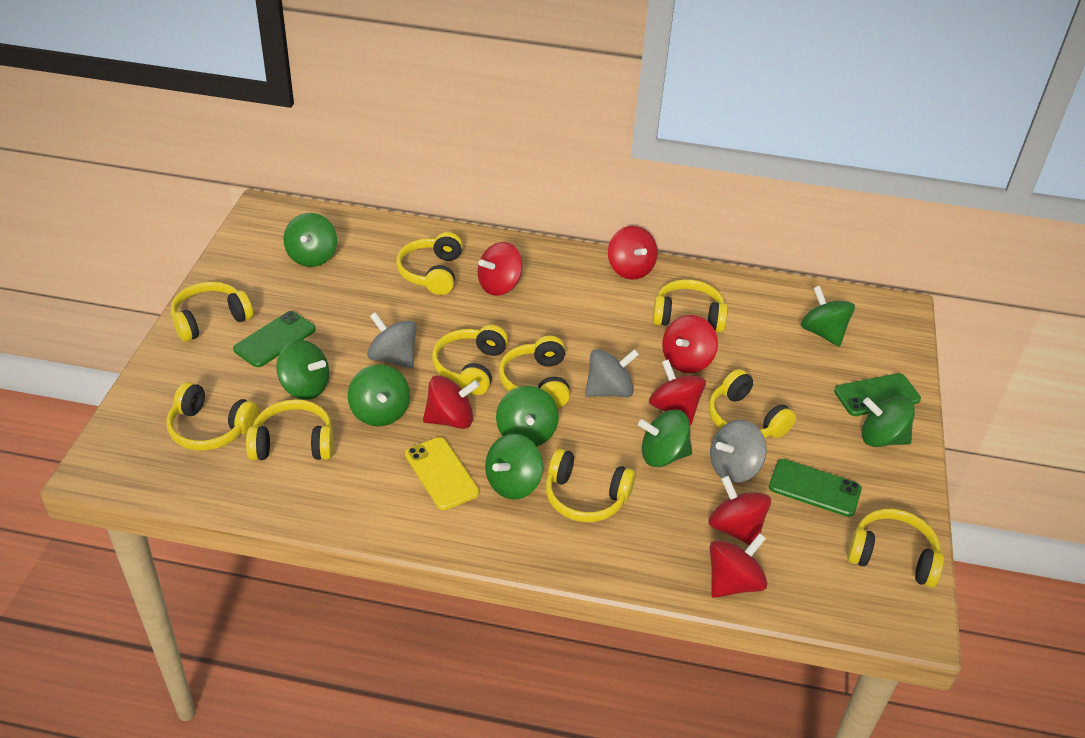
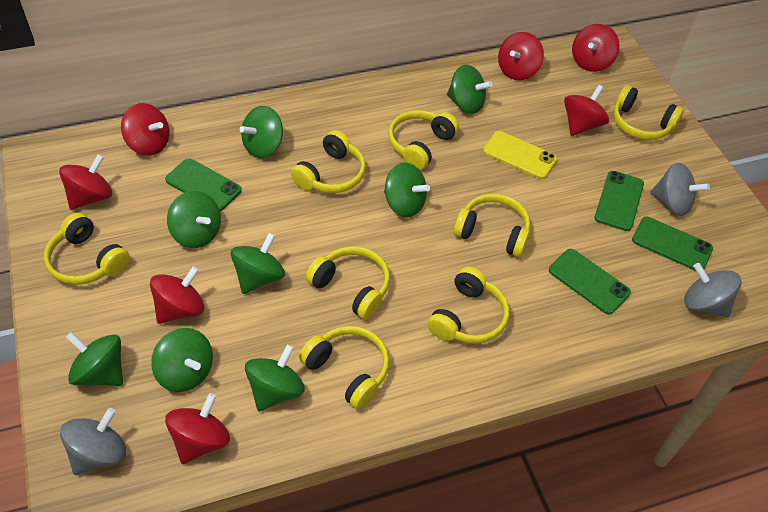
green phone: 3 -> 4
yellow headphones: 10 -> 8

